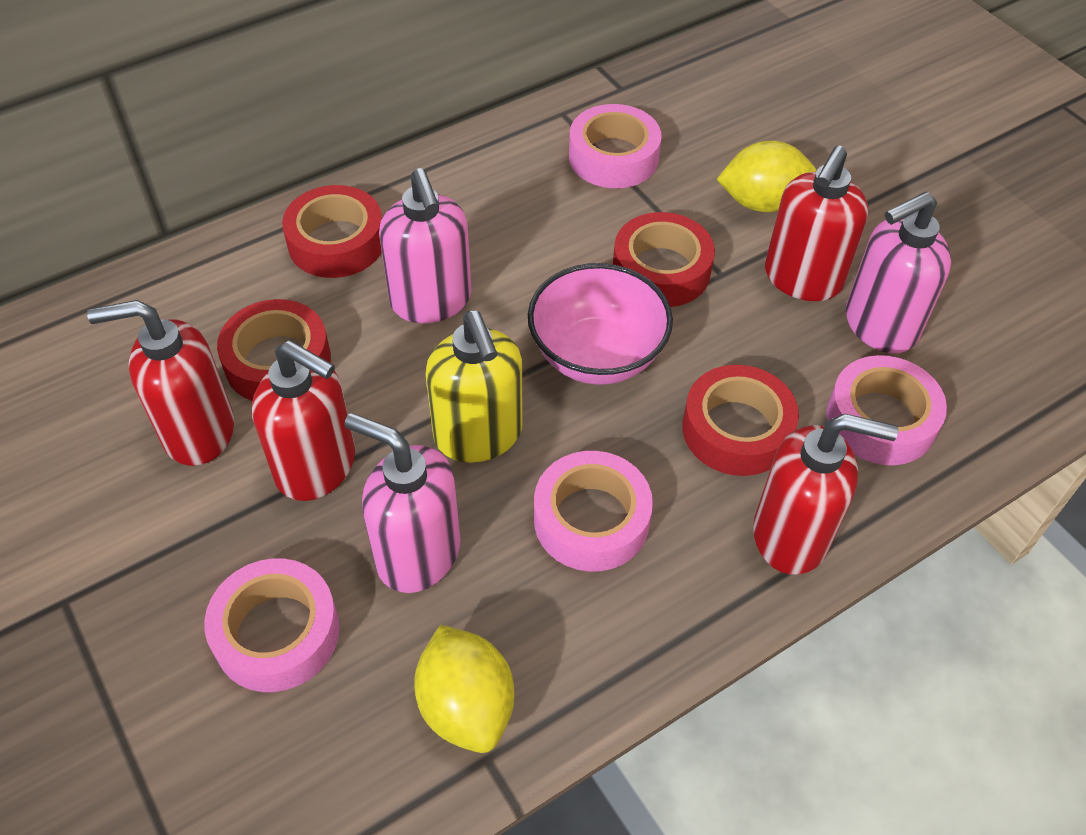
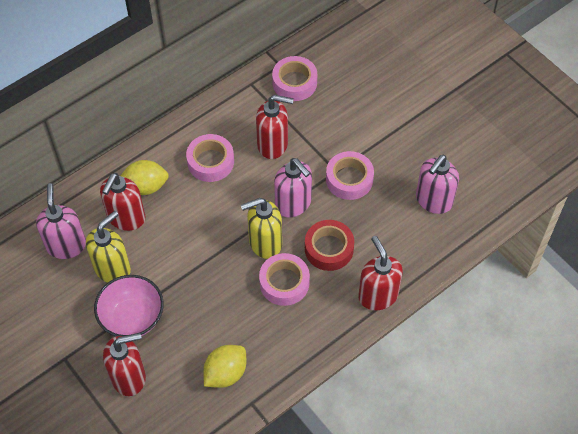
red tape: 4 -> 1
yellow soap dispenser: 1 -> 2

